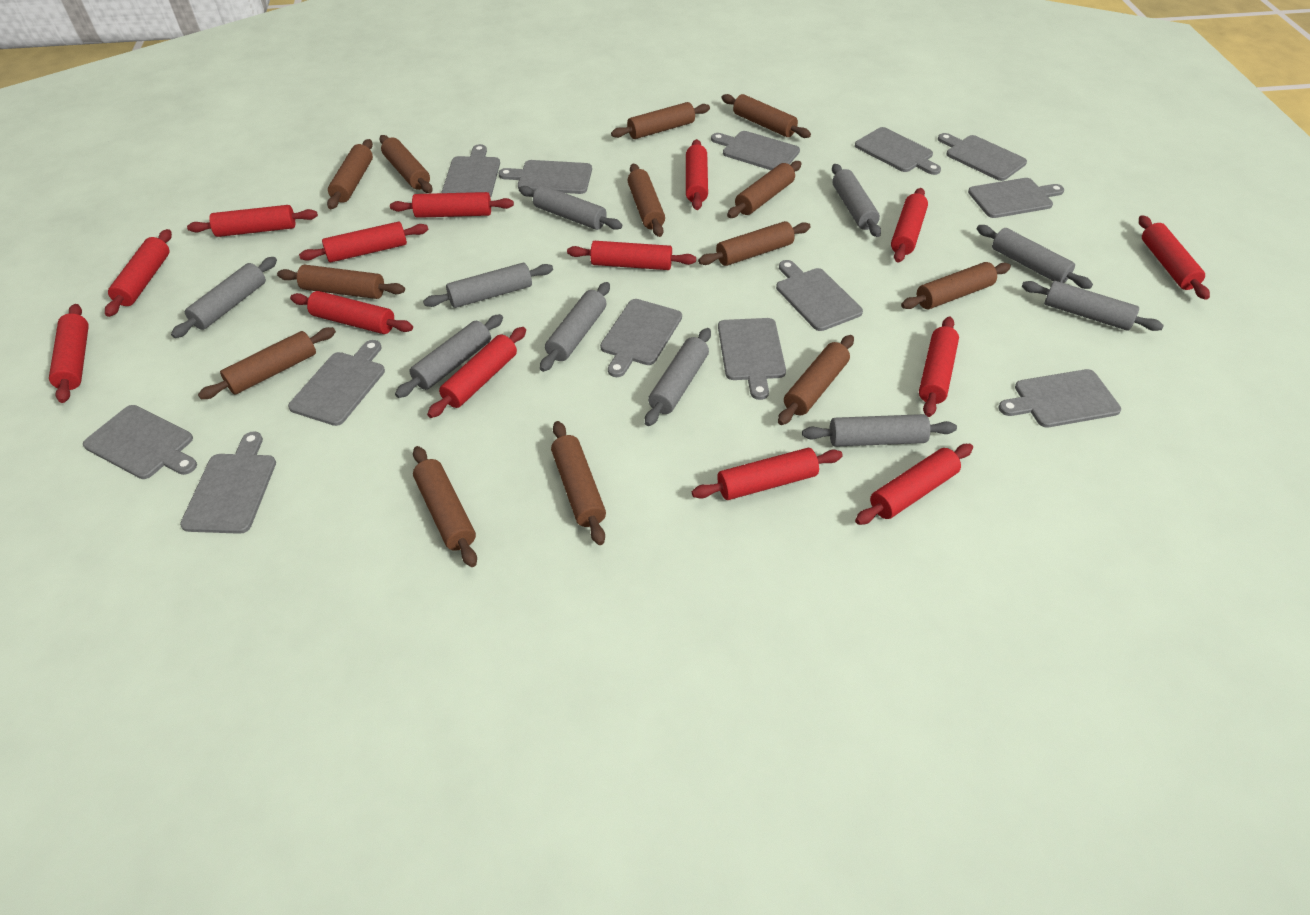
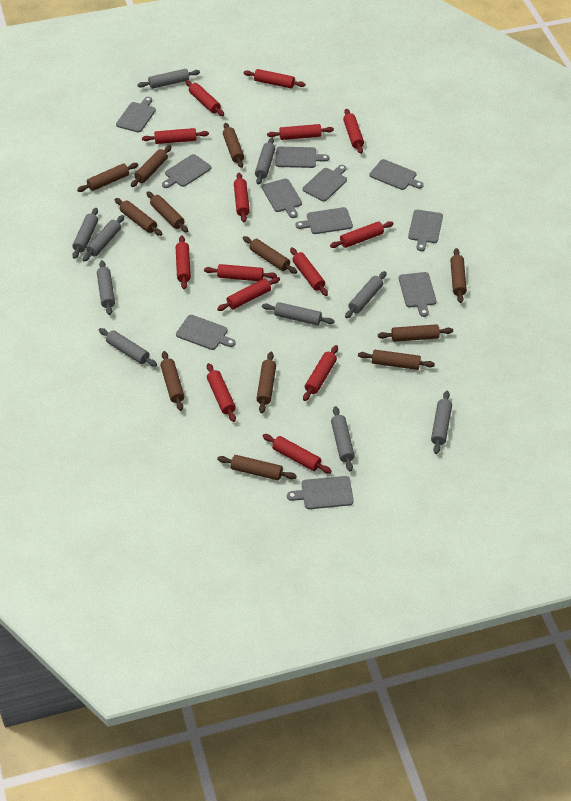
brown rolling pin: 13 -> 12
grey cutting board: 13 -> 11

